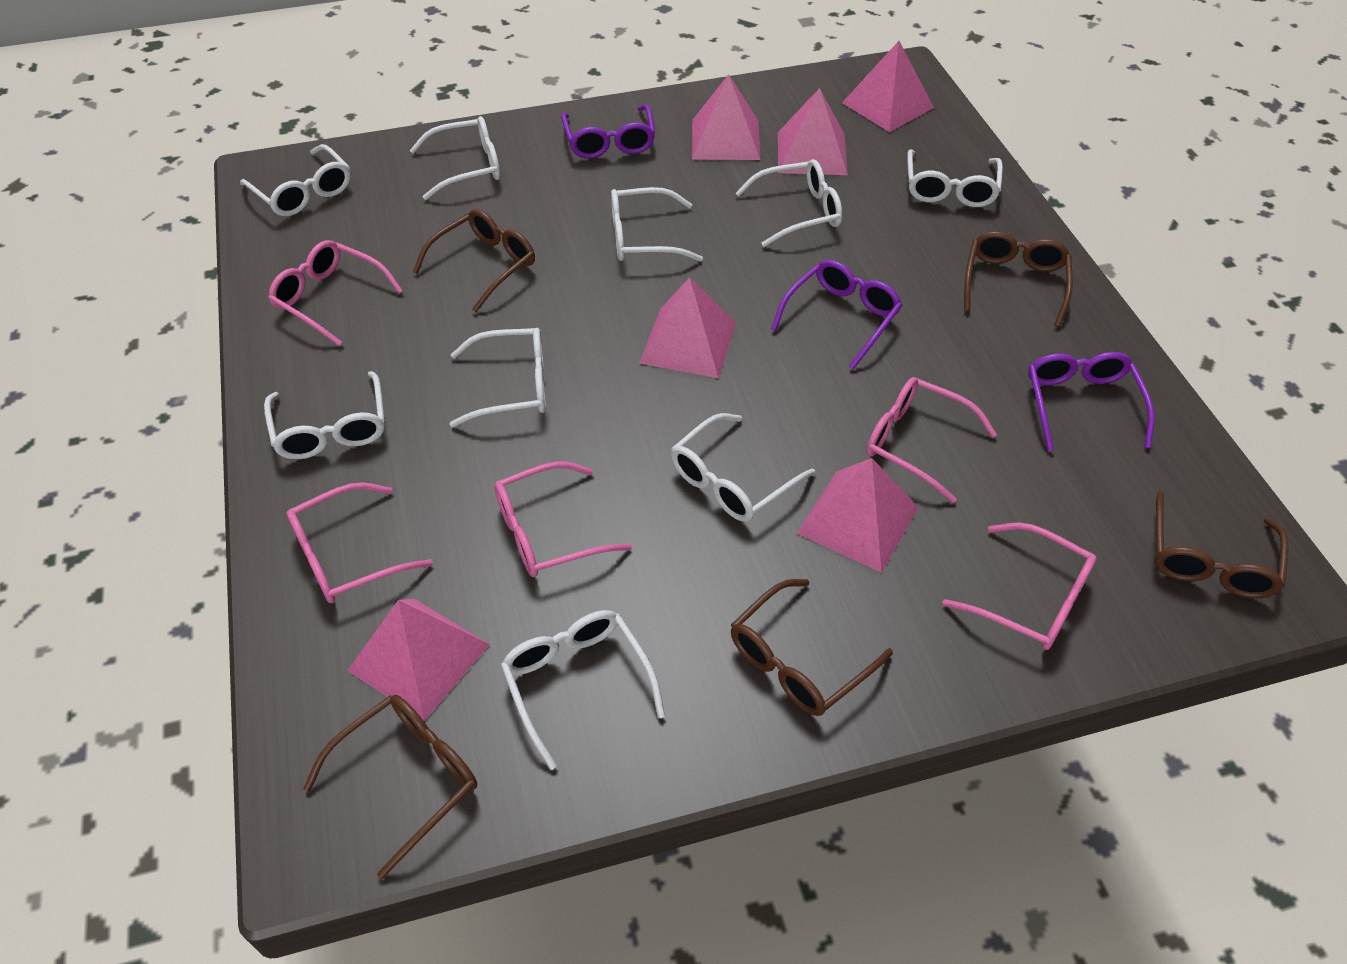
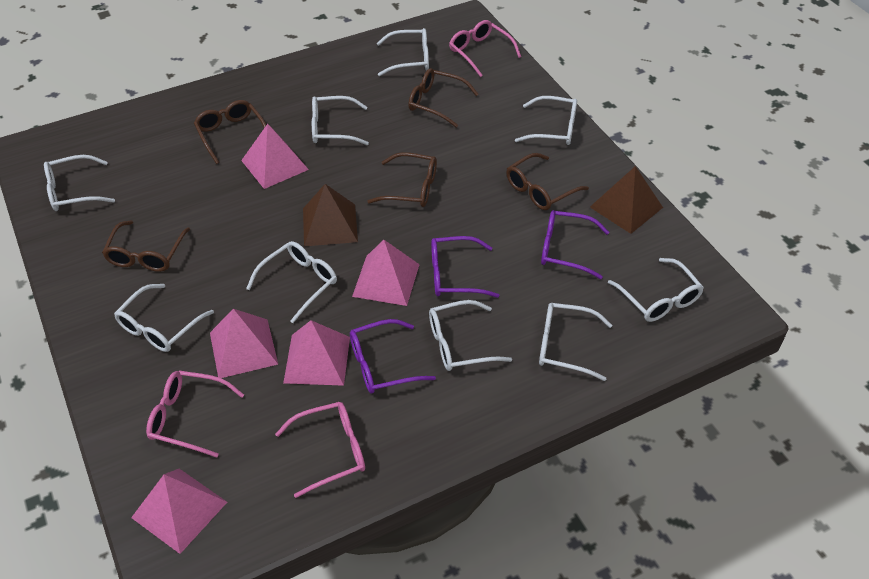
brown pyramid: 0 -> 2
pink glasses: 5 -> 3
pink pyramid: 6 -> 5

